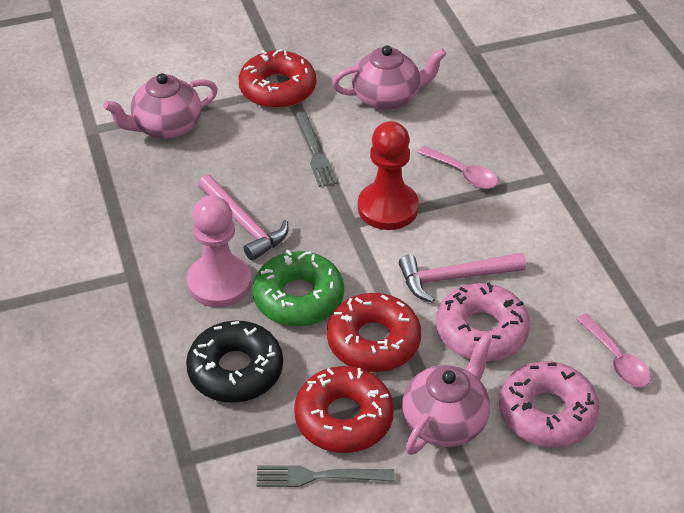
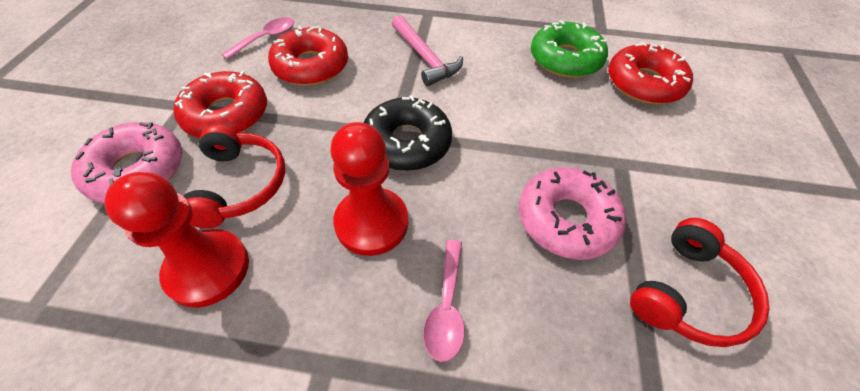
grey fork: 2 -> 0
pink hammer: 2 -> 1
pink pawn: 1 -> 0
pink teapot: 3 -> 0
red headphones: 0 -> 2
red pawn: 1 -> 2

